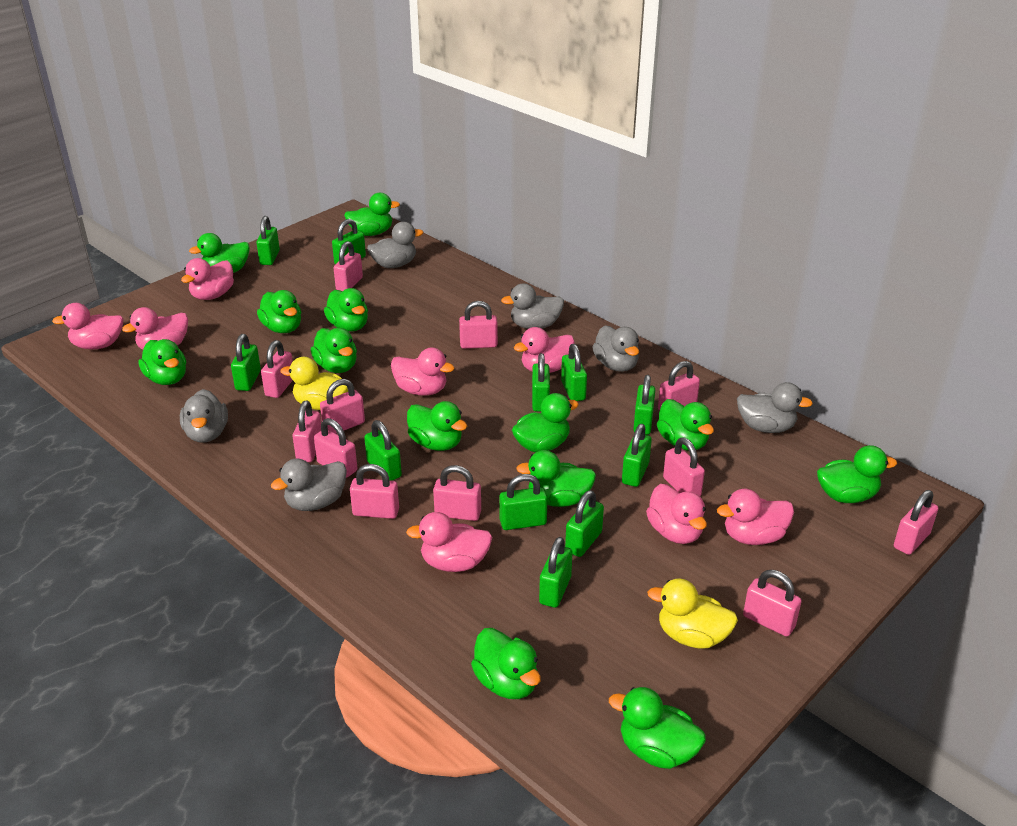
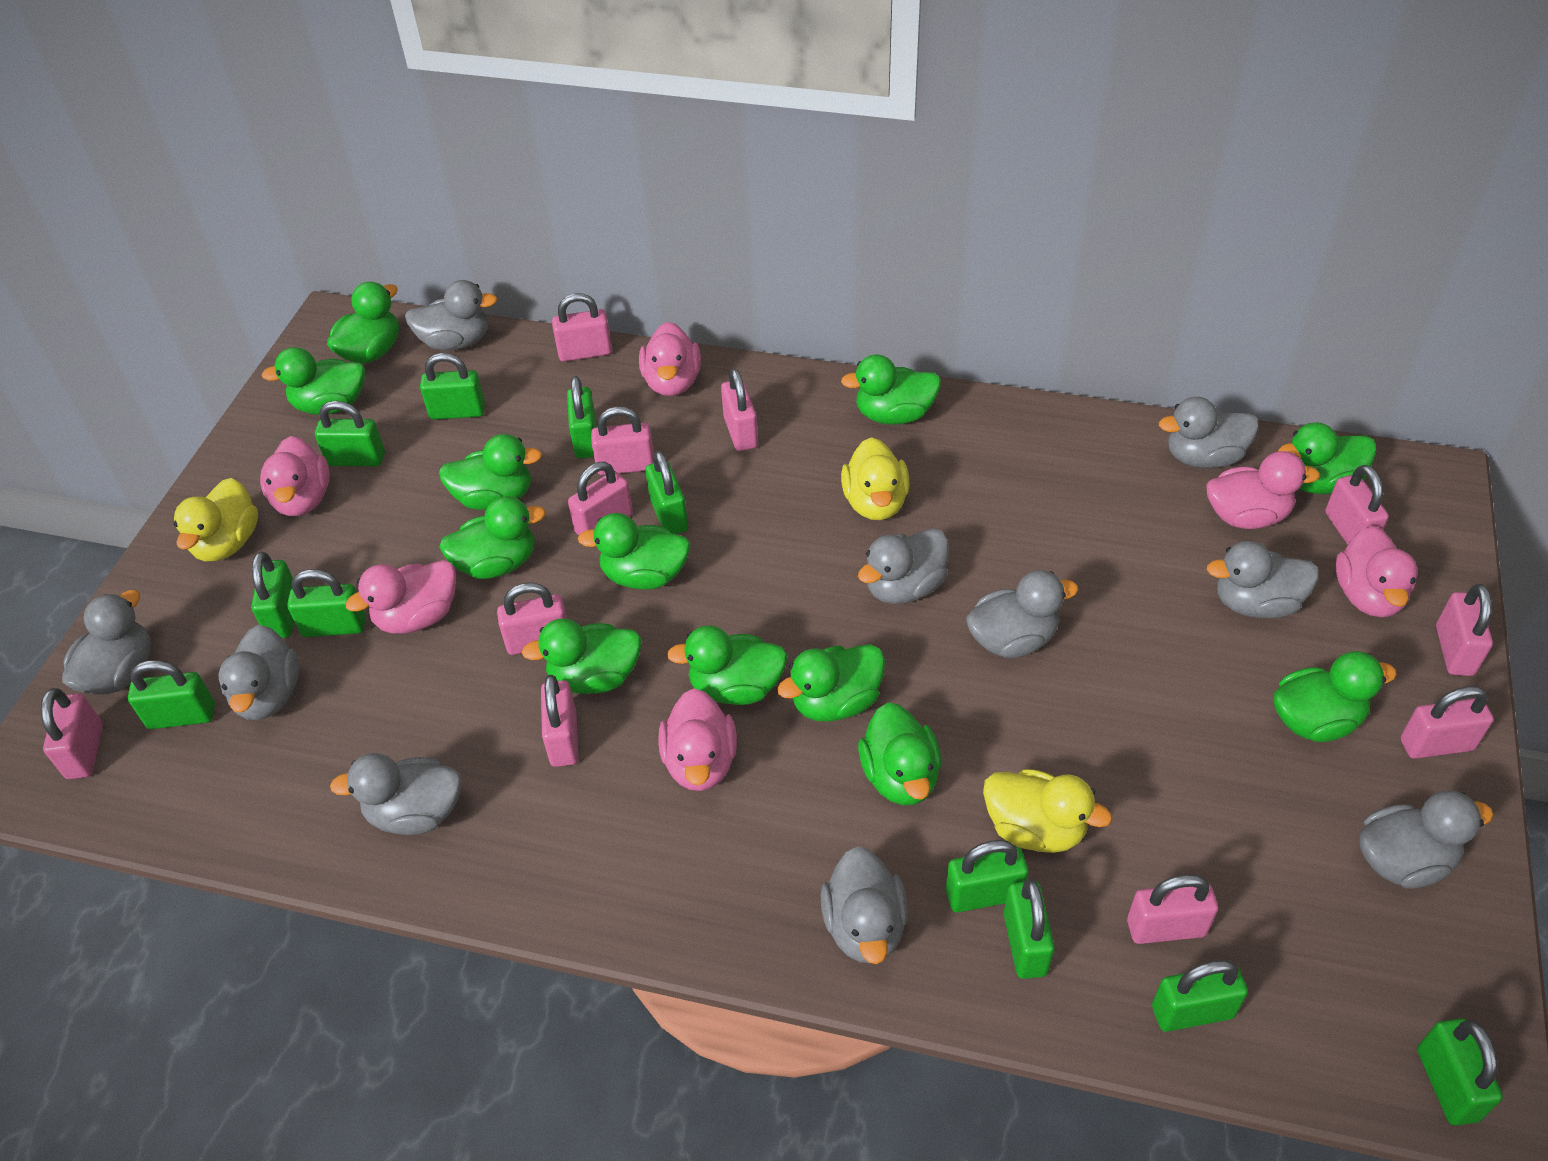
green duck: 13 -> 12
grey duck: 6 -> 10
pink duck: 8 -> 6
pink padlock: 12 -> 11
yellow duck: 2 -> 3

